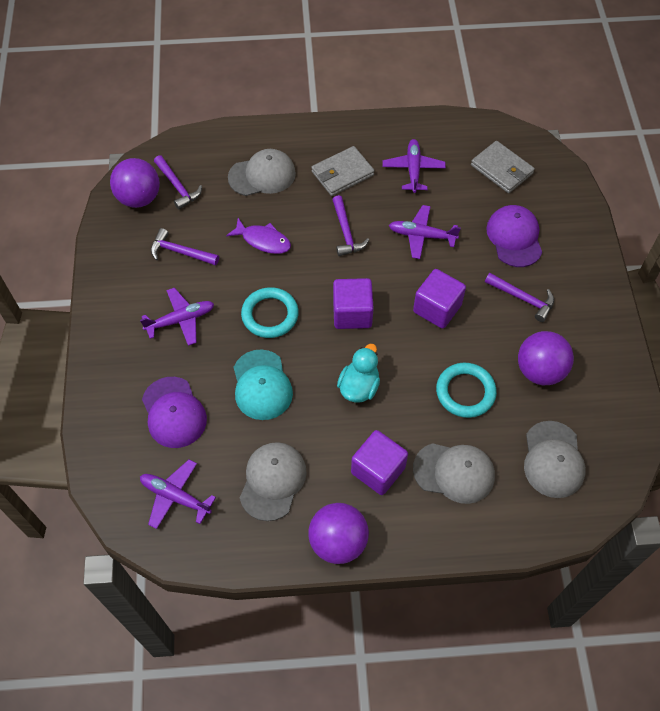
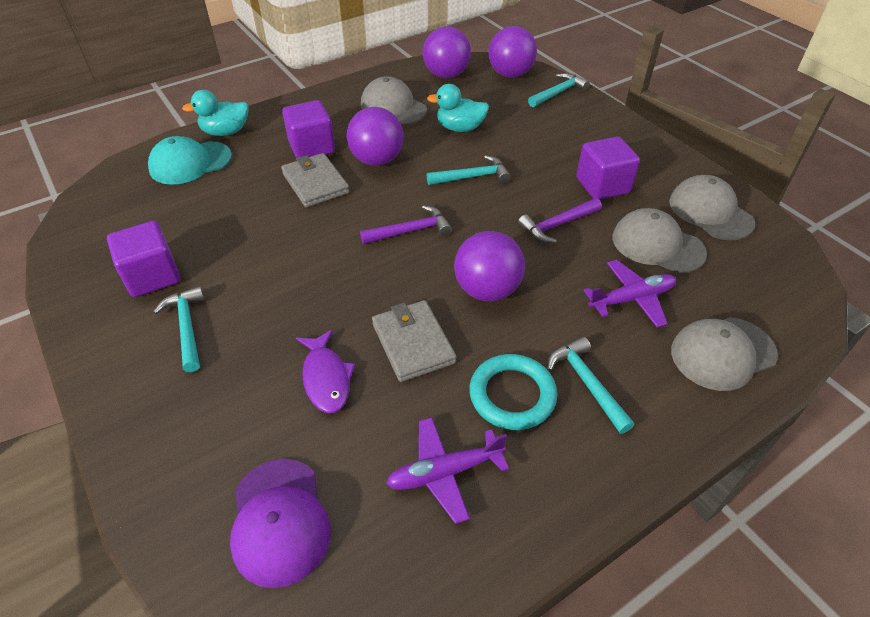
purple ball: 3 -> 4
purple cap: 2 -> 1
purple hammer: 4 -> 2
purple plane: 4 -> 2
turquoise duck: 1 -> 2
turquoise hammer: 0 -> 4
turquoise ring: 2 -> 1

